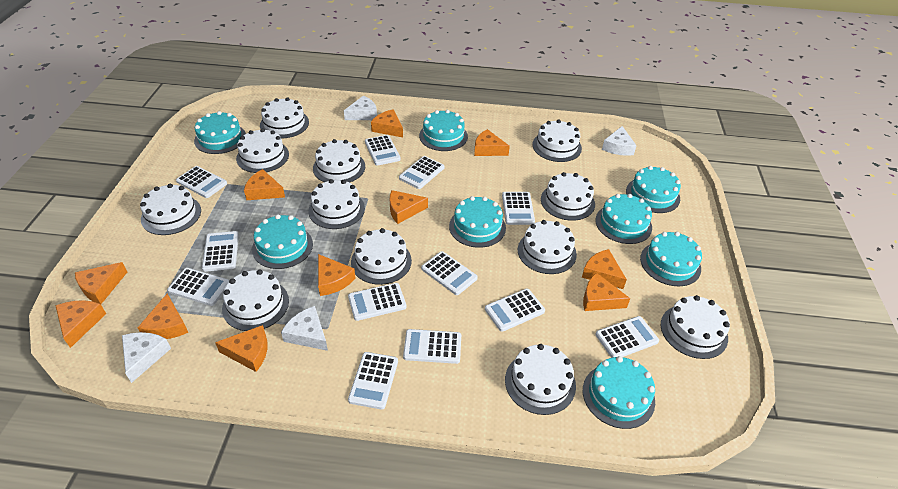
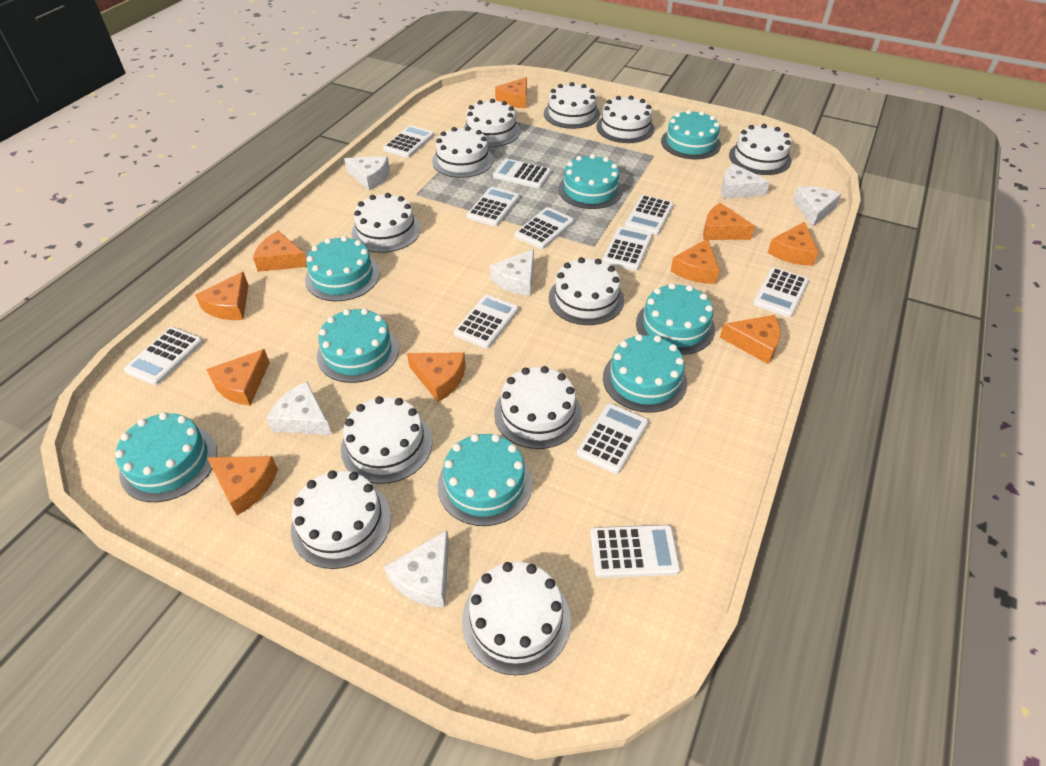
orange cheese: 11 -> 10
white cake: 12 -> 11
white calculator: 12 -> 11
white cheese: 4 -> 6

